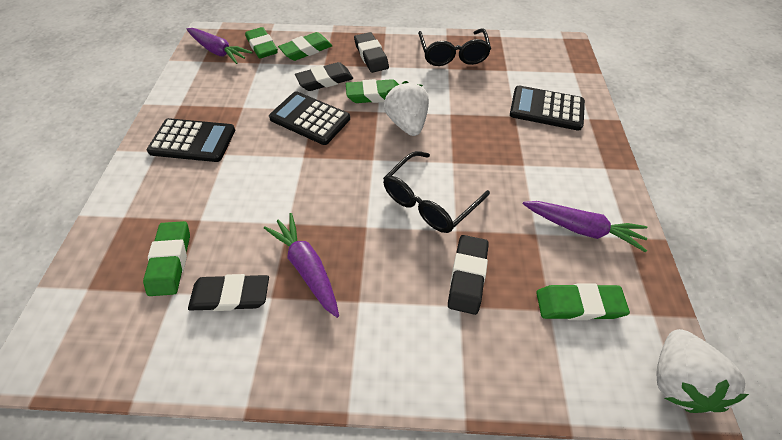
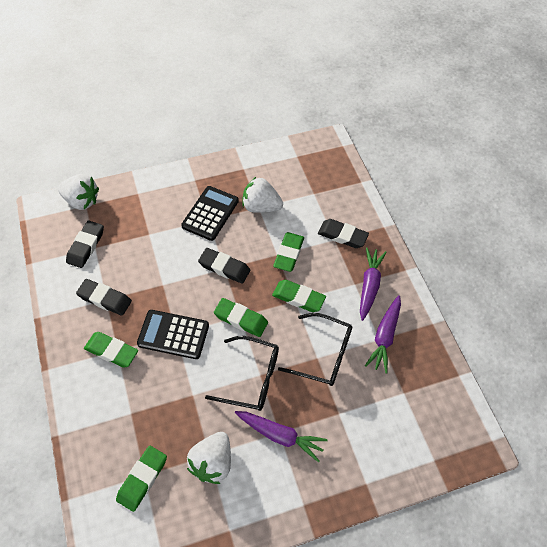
black calculator: 3 -> 2
white strawberry: 2 -> 3

